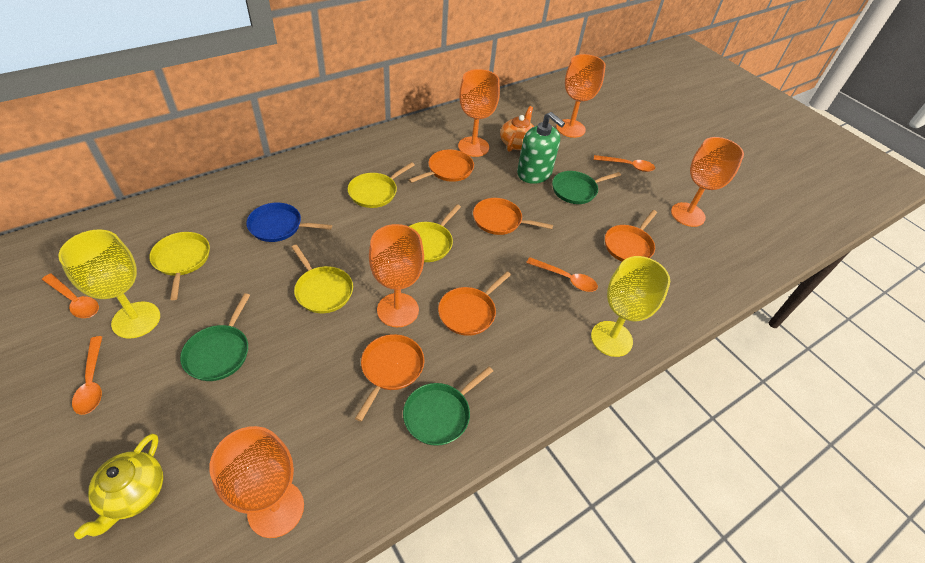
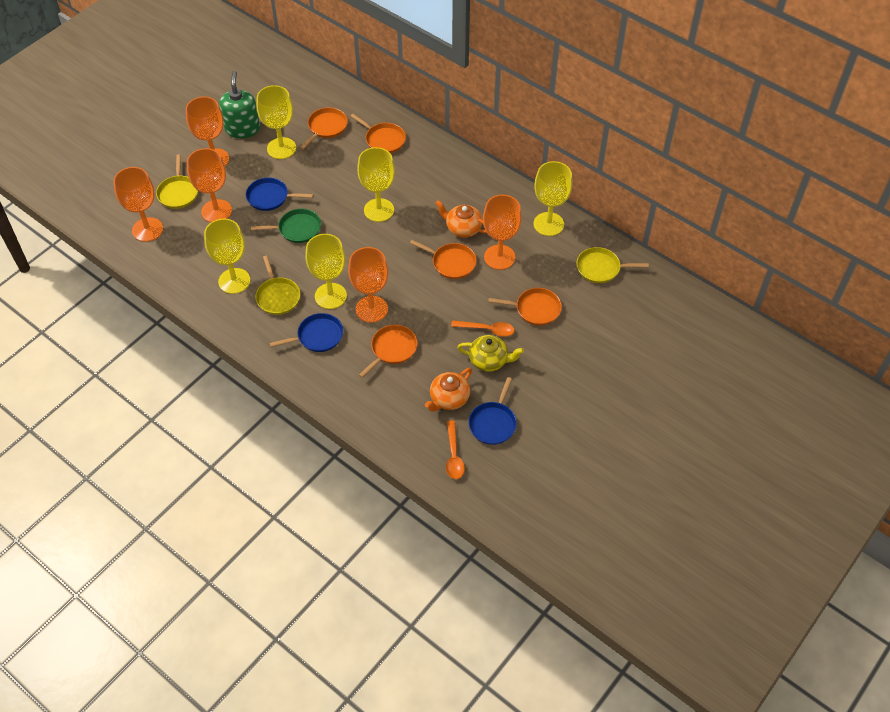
blue pan: 1 -> 3
green pan: 3 -> 1
orange spoon: 4 -> 2
orange teapot: 1 -> 2
yellow goblet: 2 -> 5
yellow pan: 4 -> 3

